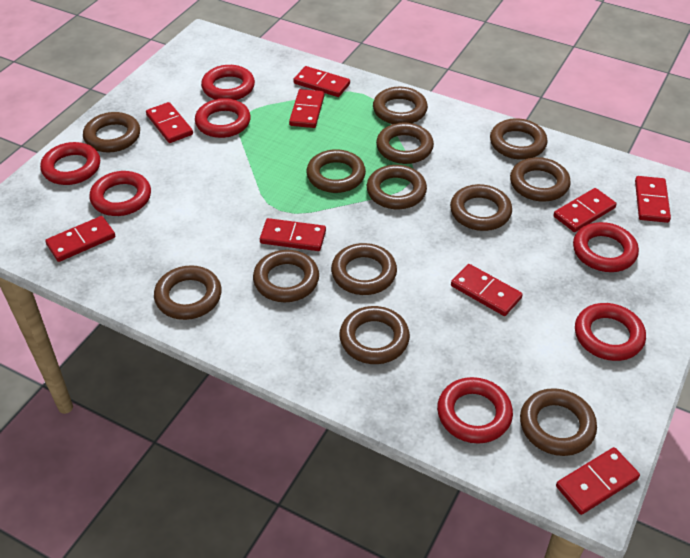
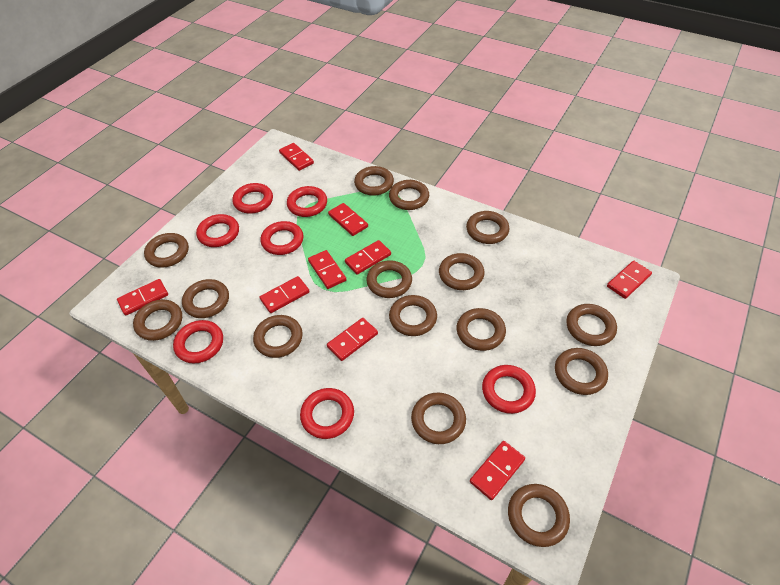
brown ring: 13 -> 15

